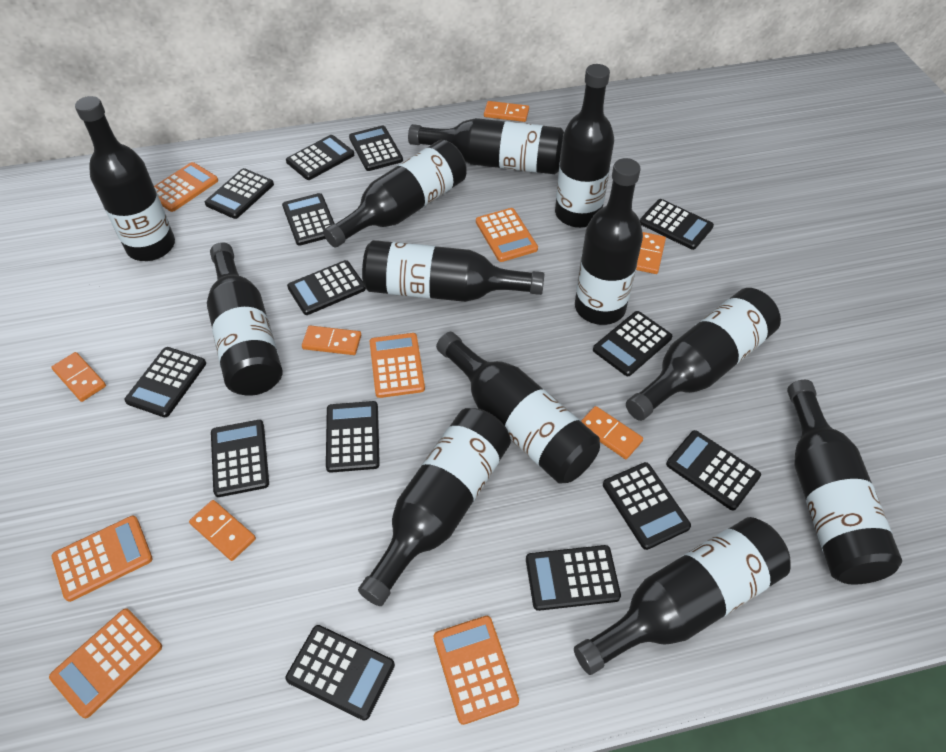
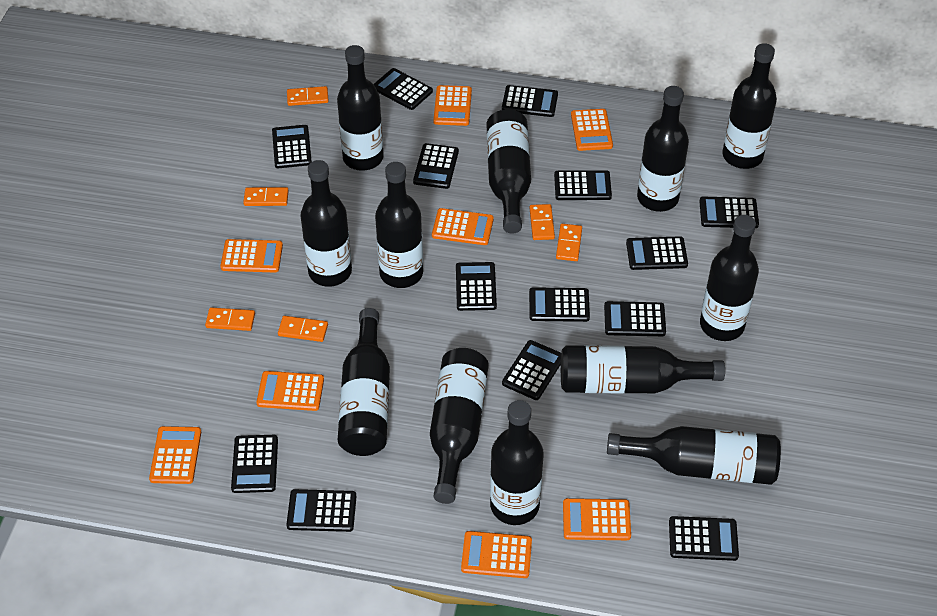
orange calculator: 6 -> 8

